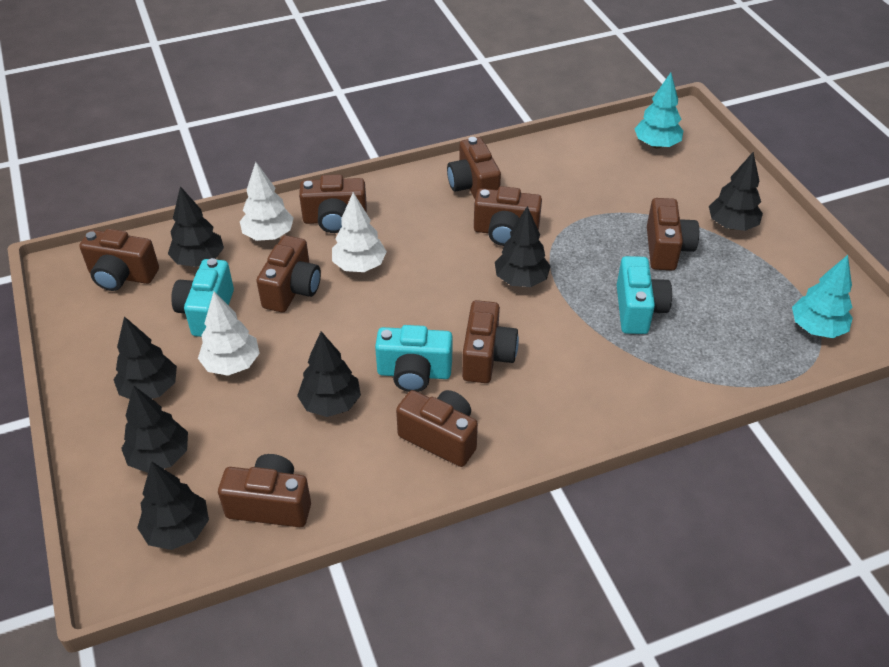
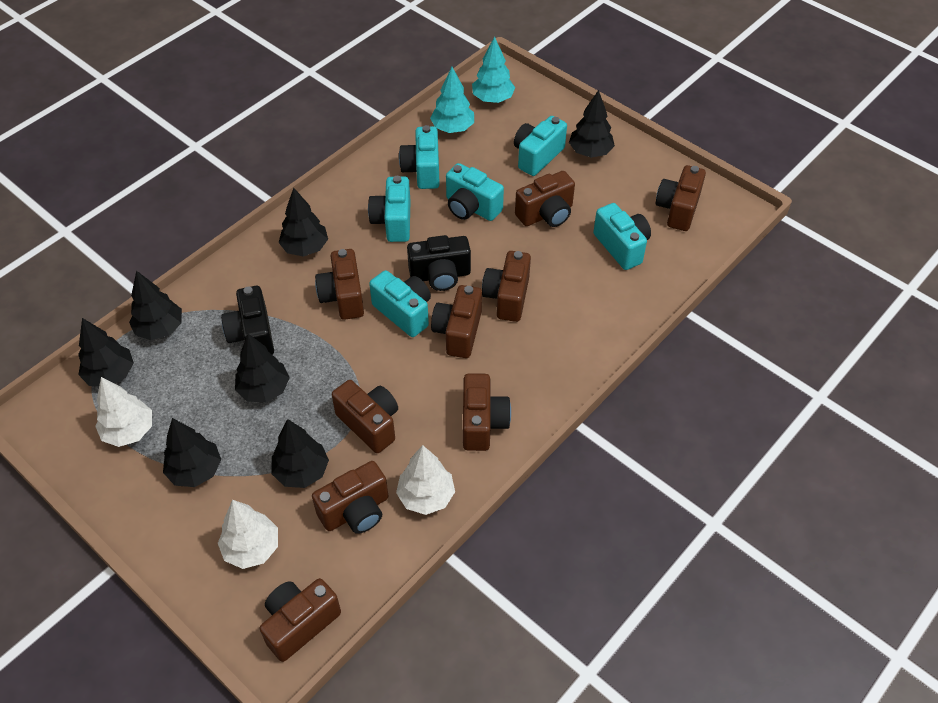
black camera: 0 -> 2
turquoise camera: 3 -> 6

